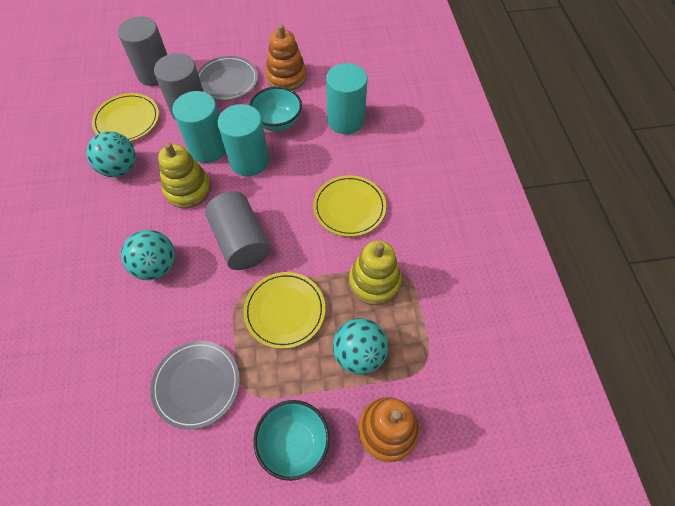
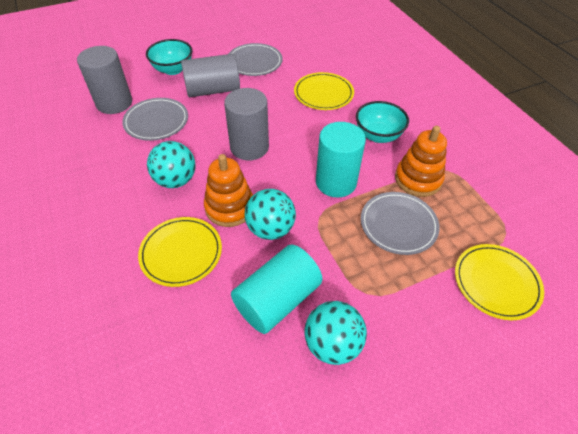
grey plate: 2 -> 3
turquoise cylinder: 3 -> 2
yellow stacking toy: 2 -> 0

